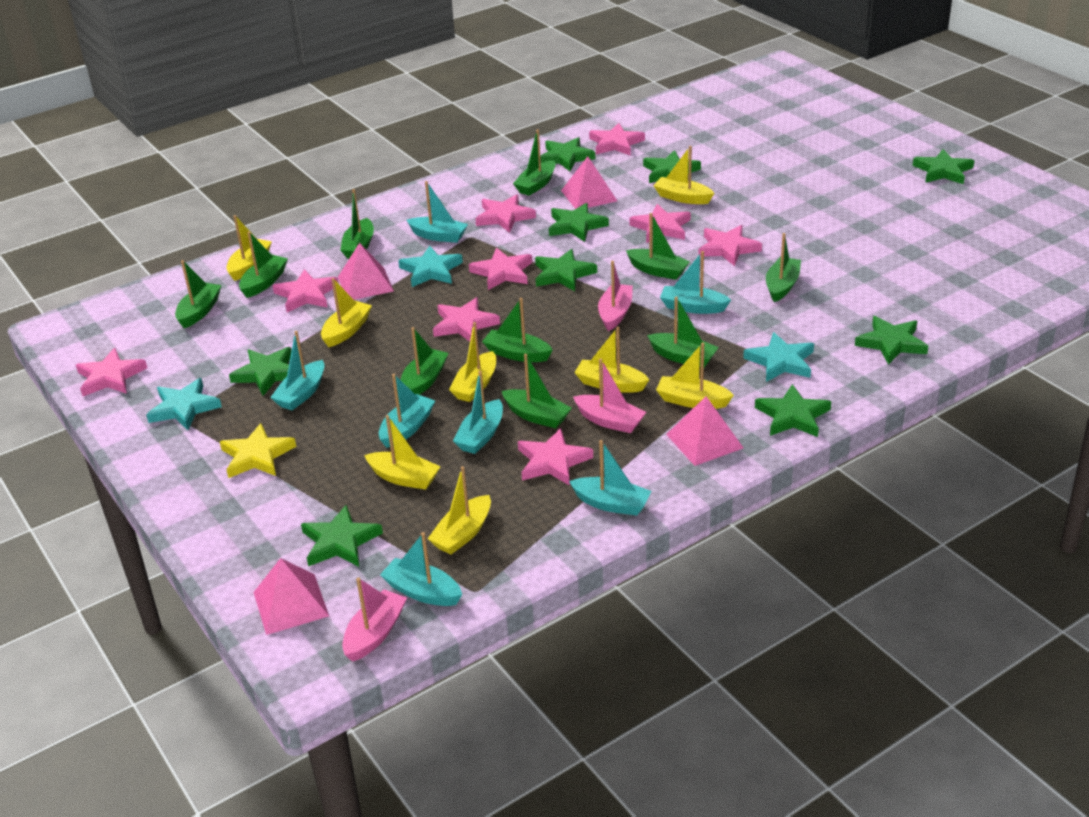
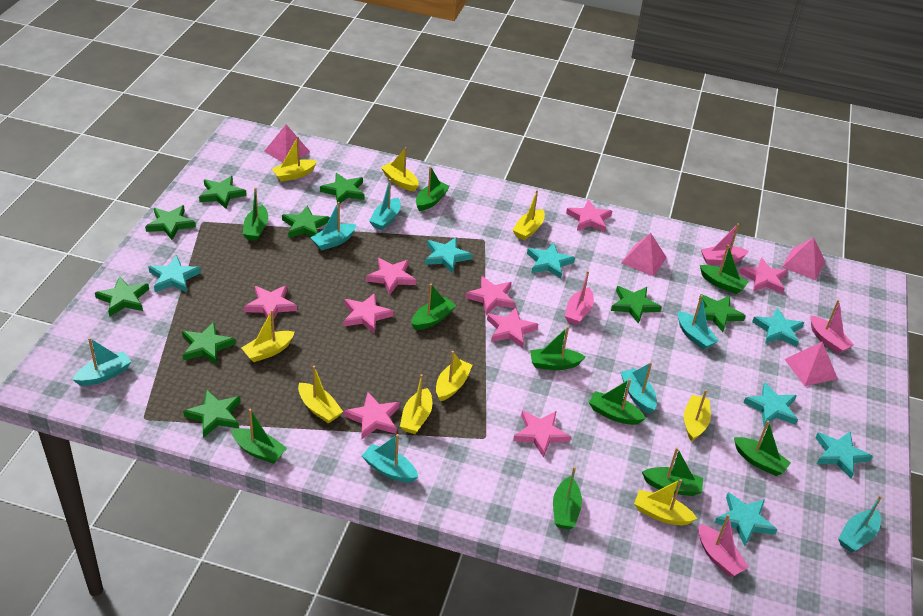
pink boat: 3 -> 4
turquoise star: 3 -> 7
yellow boat: 8 -> 9
yellow star: 1 -> 0

